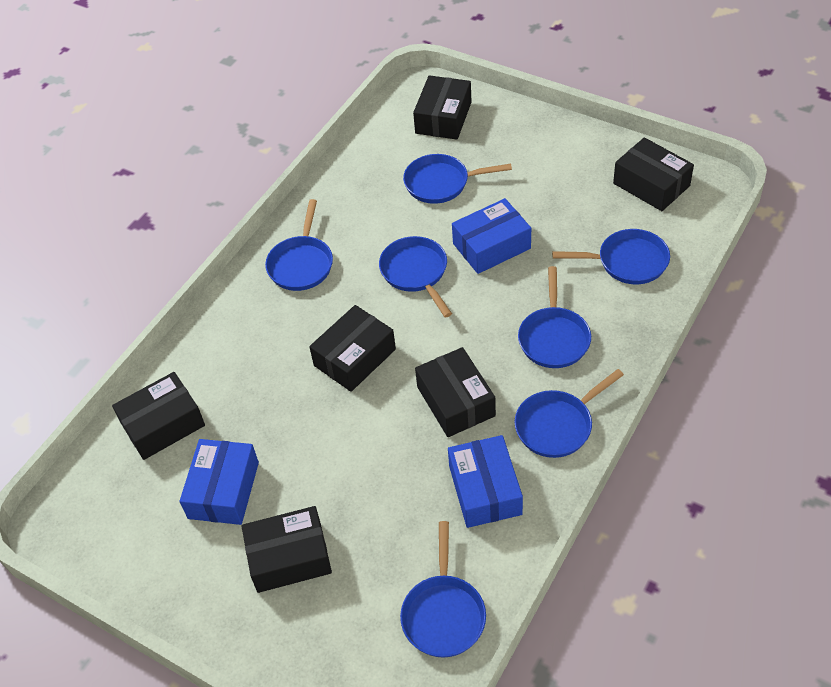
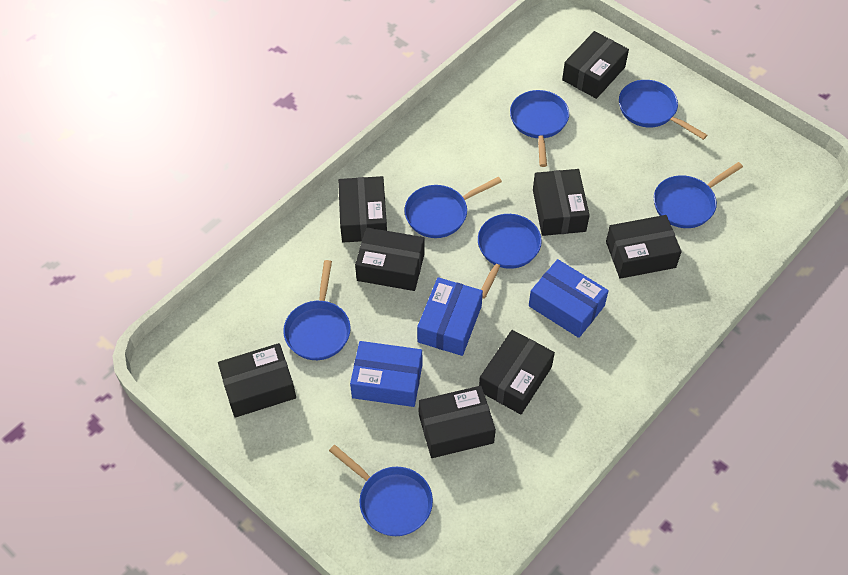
black box: 6 -> 8

